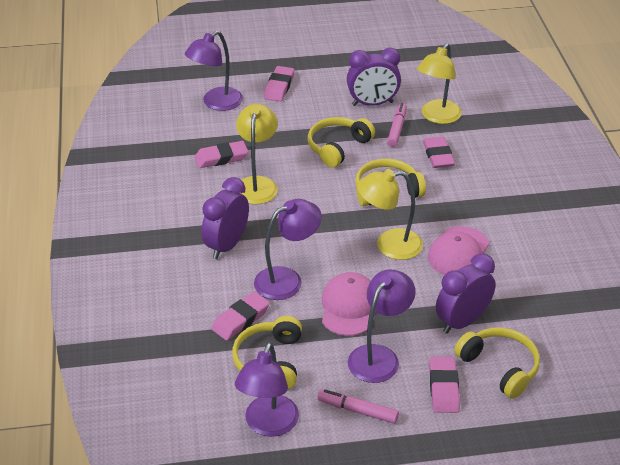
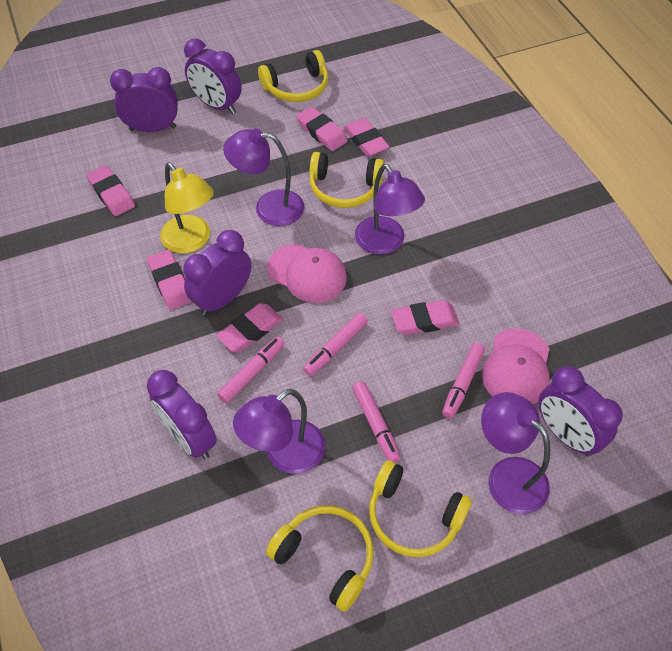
pink eraser: 5 -> 6
pink marker: 2 -> 4
purple clock: 3 -> 5
yellow lamp: 3 -> 1

